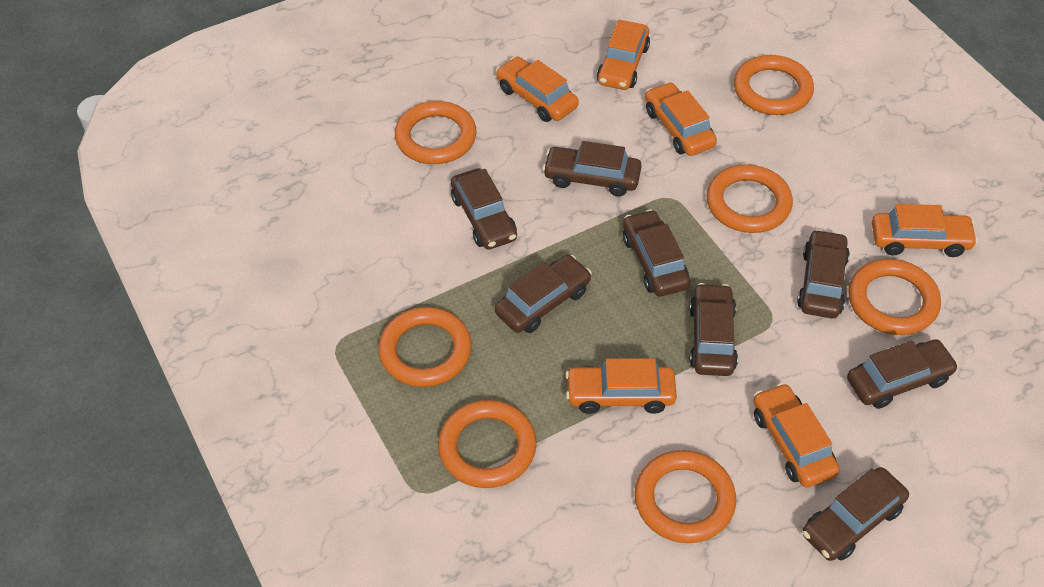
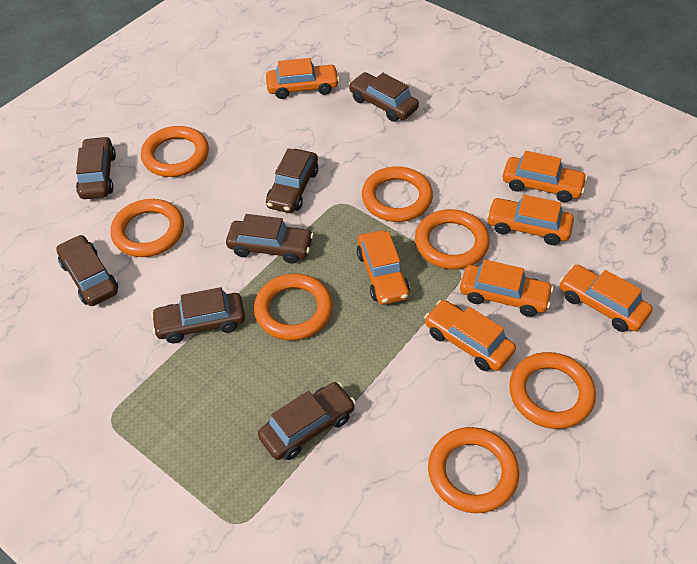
brown car: 8 -> 7
orange car: 6 -> 7

